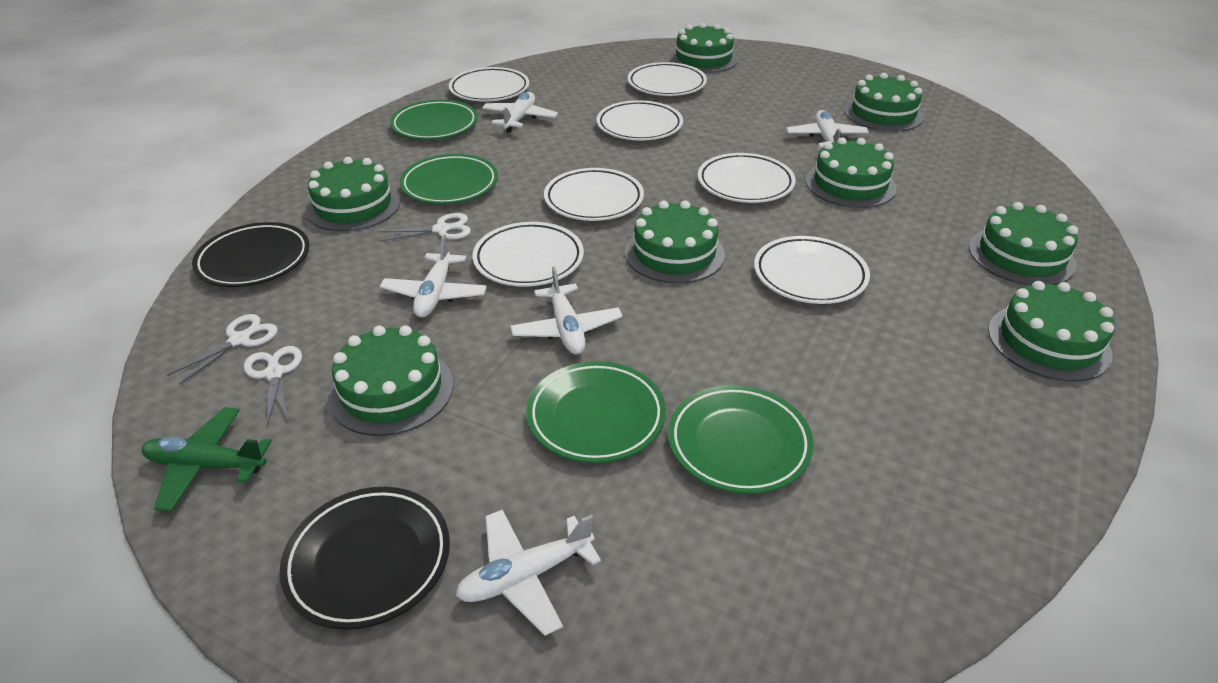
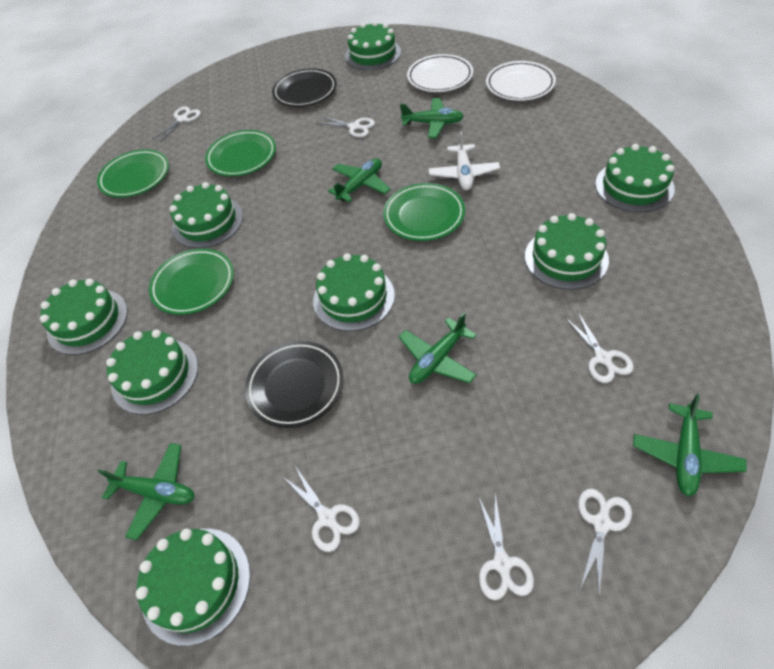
green plane: 1 -> 5
white plane: 5 -> 1
white plate: 7 -> 2
white scissors: 3 -> 6

